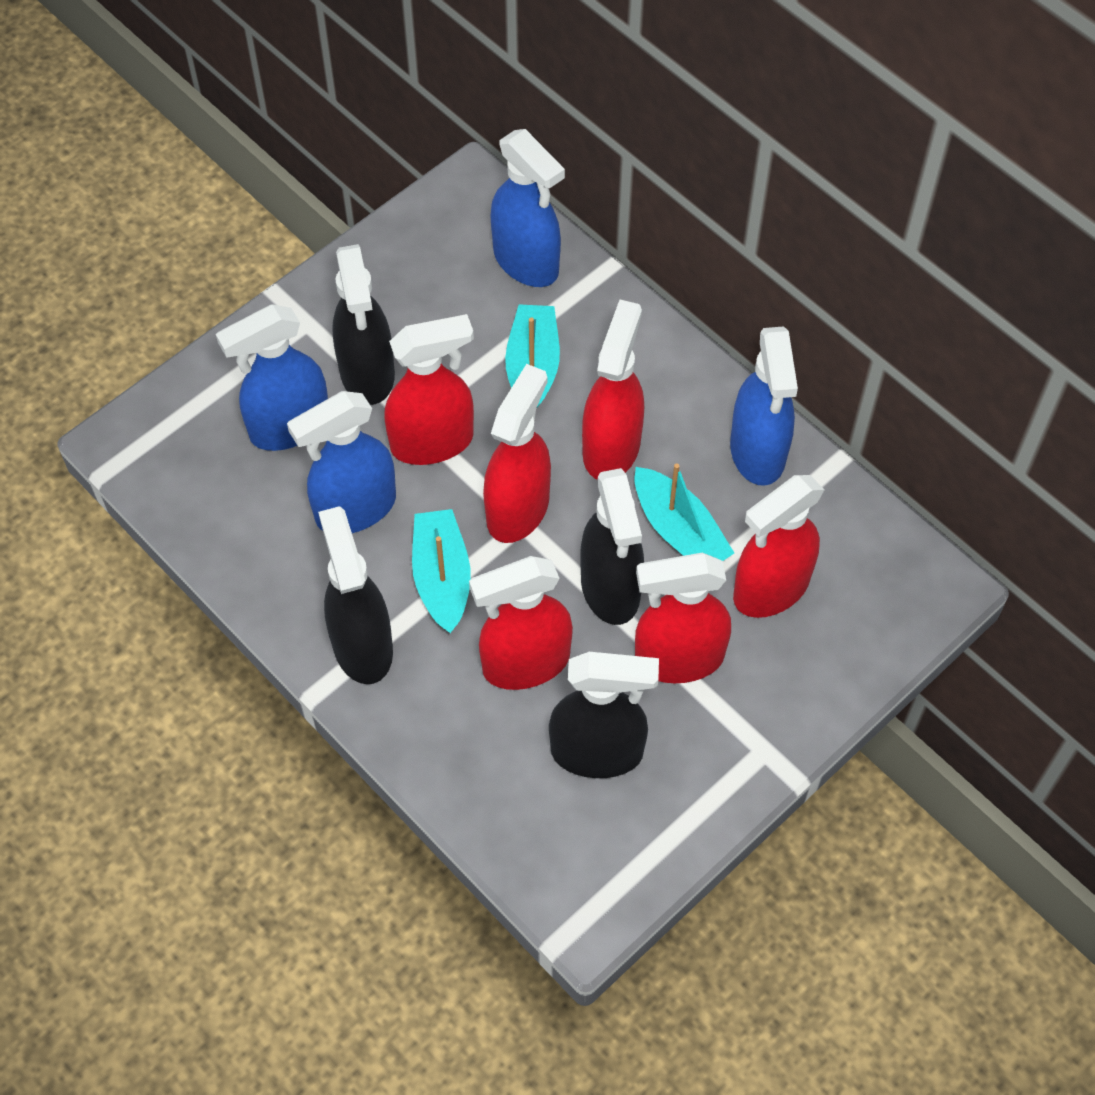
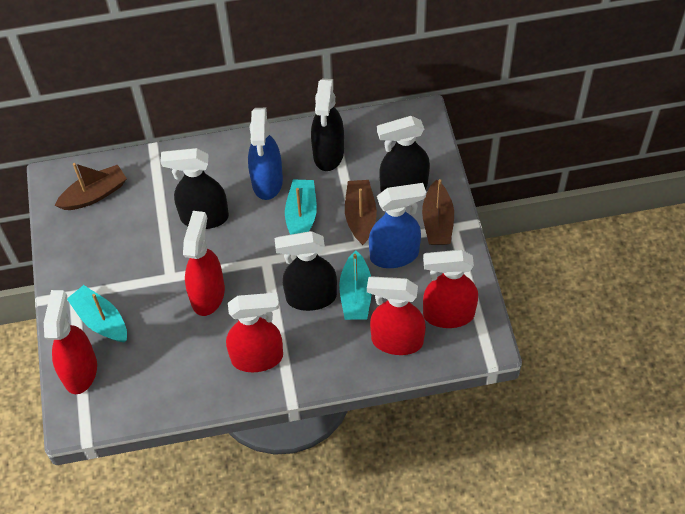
blue spray bottle: 4 -> 2
brown boat: 0 -> 3
red spray bottle: 6 -> 5

